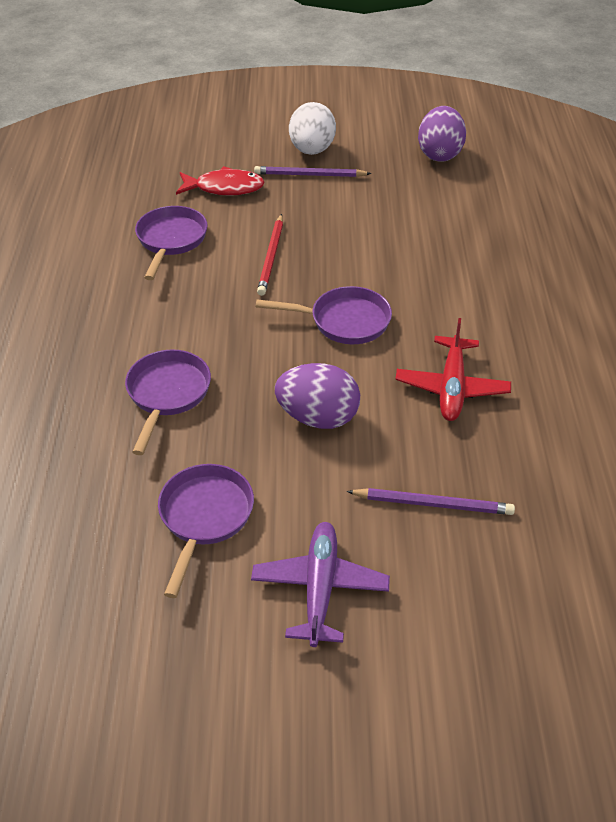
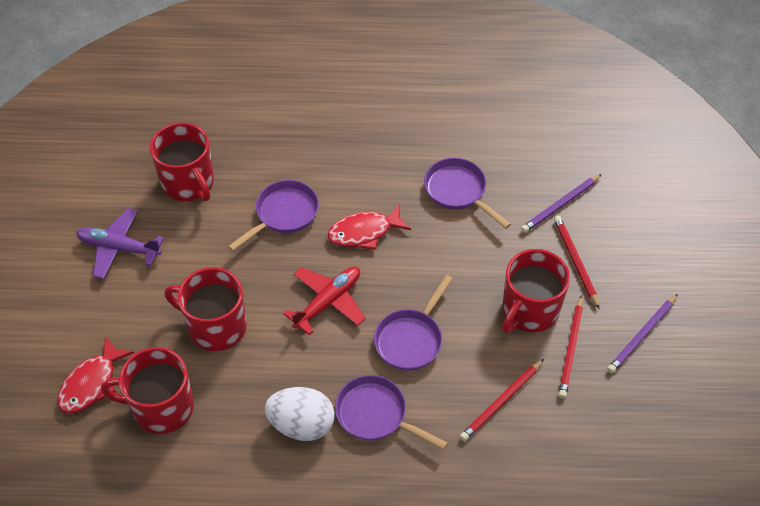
purple egg: 2 -> 0
red fish: 1 -> 2
red mug: 0 -> 4
red pencil: 1 -> 3

